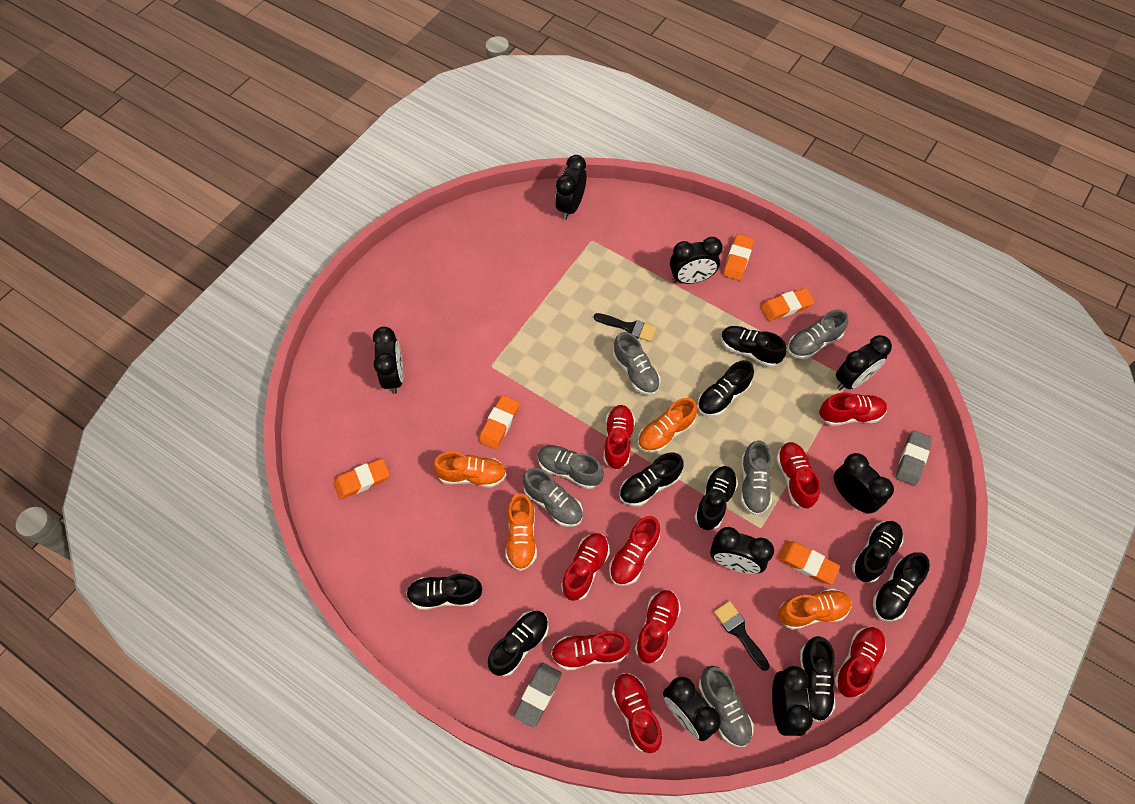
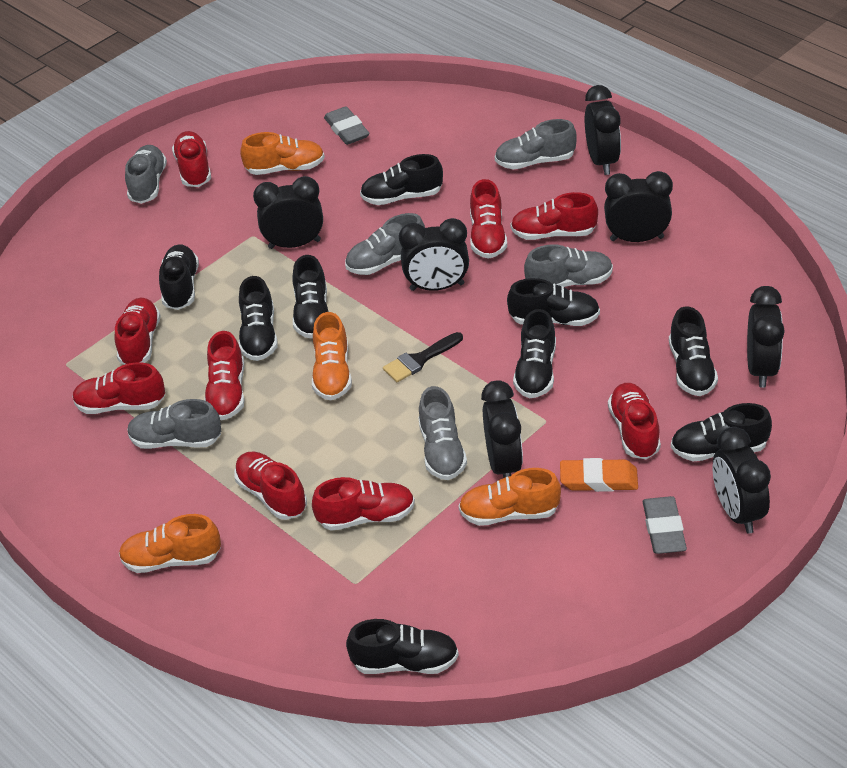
black brush: 2 -> 1
black clock: 8 -> 7
orange eraser: 5 -> 1

